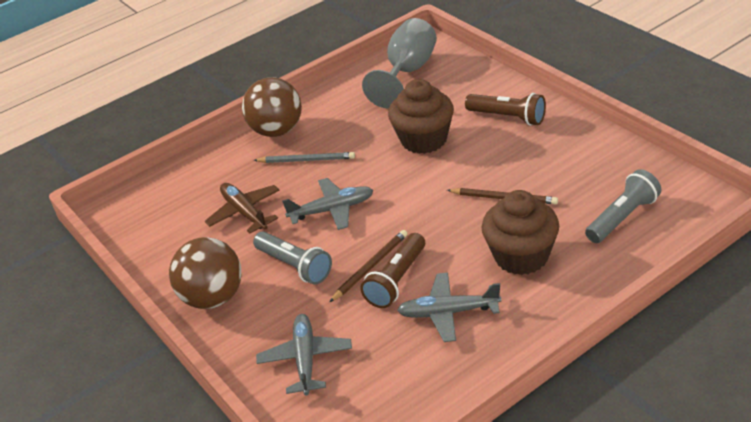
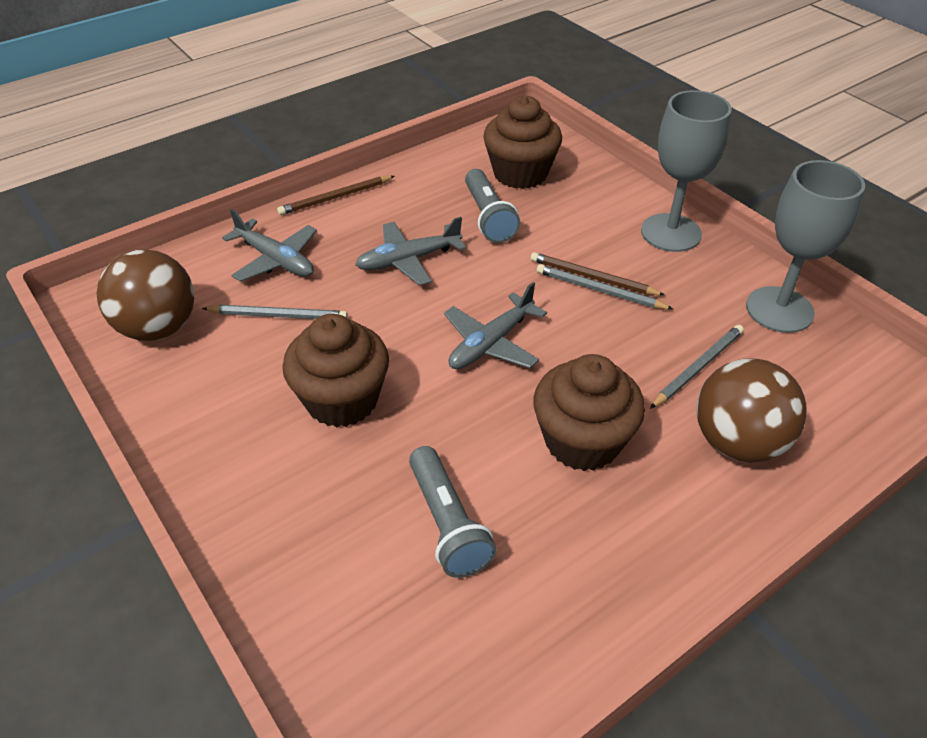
brown cupcake: 2 -> 3
brown flashlight: 2 -> 0
brown plane: 1 -> 0
grey goblet: 1 -> 2
grey pencil: 1 -> 3

